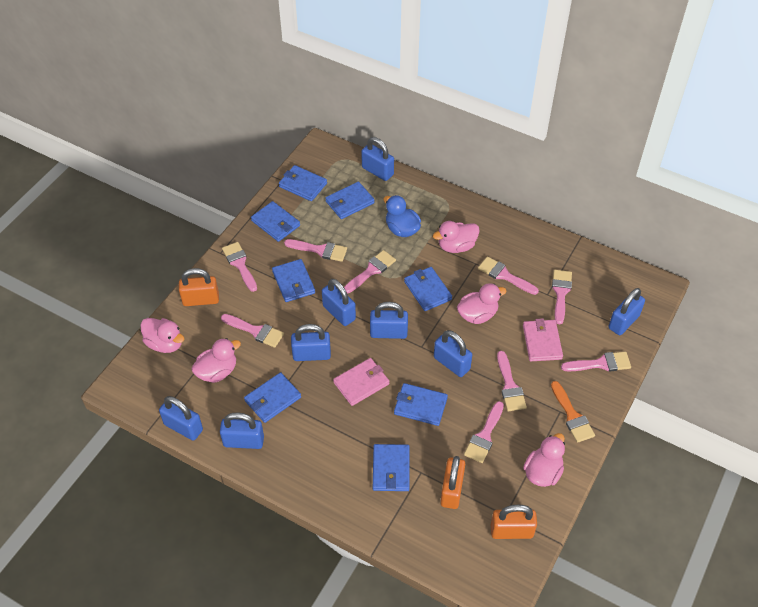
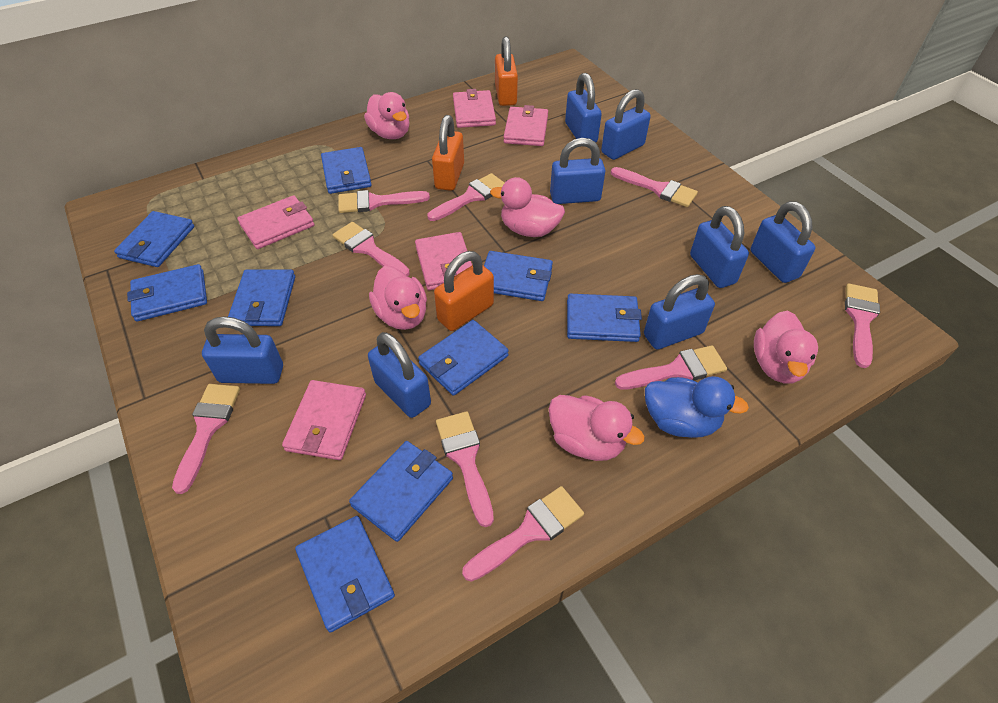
blue wallet: 8 -> 9
orange brush: 1 -> 0
pink wallet: 2 -> 5

